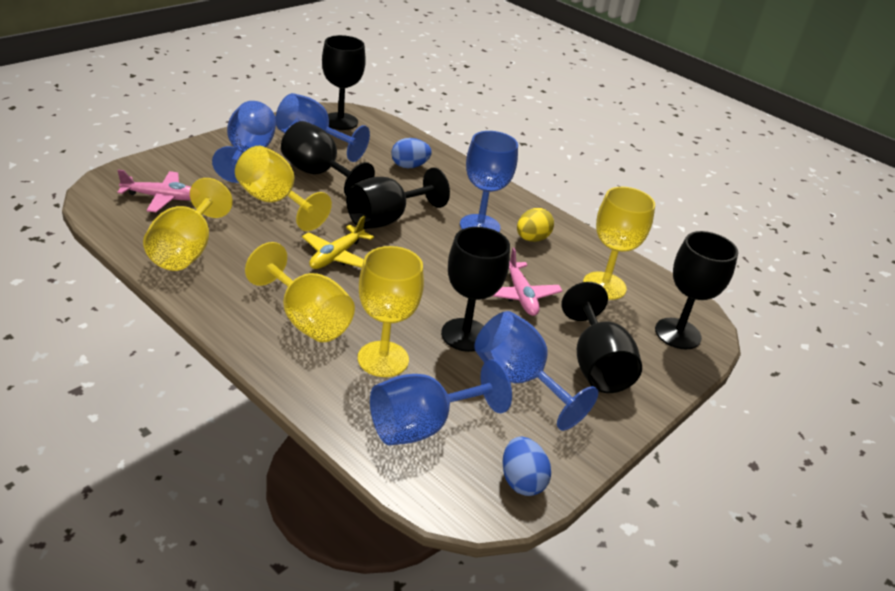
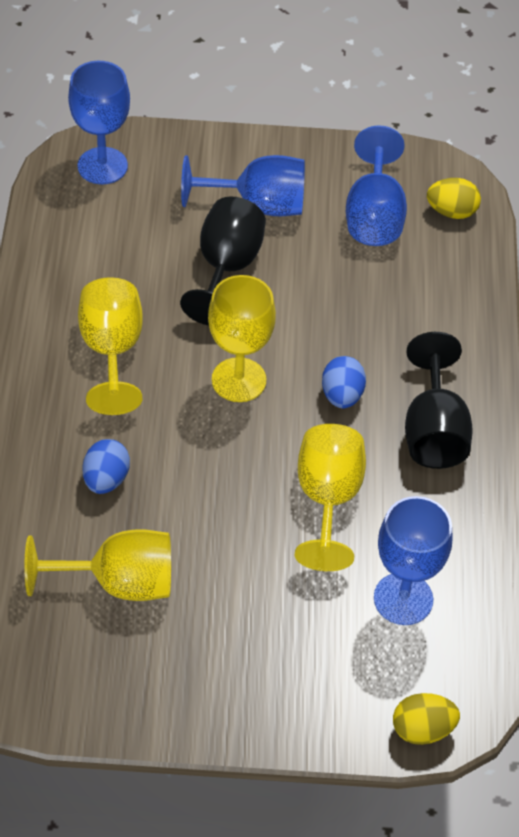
black goblet: 6 -> 2
blue goblet: 5 -> 4
pink plane: 2 -> 0
yellow egg: 1 -> 2
yellow goblet: 5 -> 4
yellow plane: 1 -> 0

